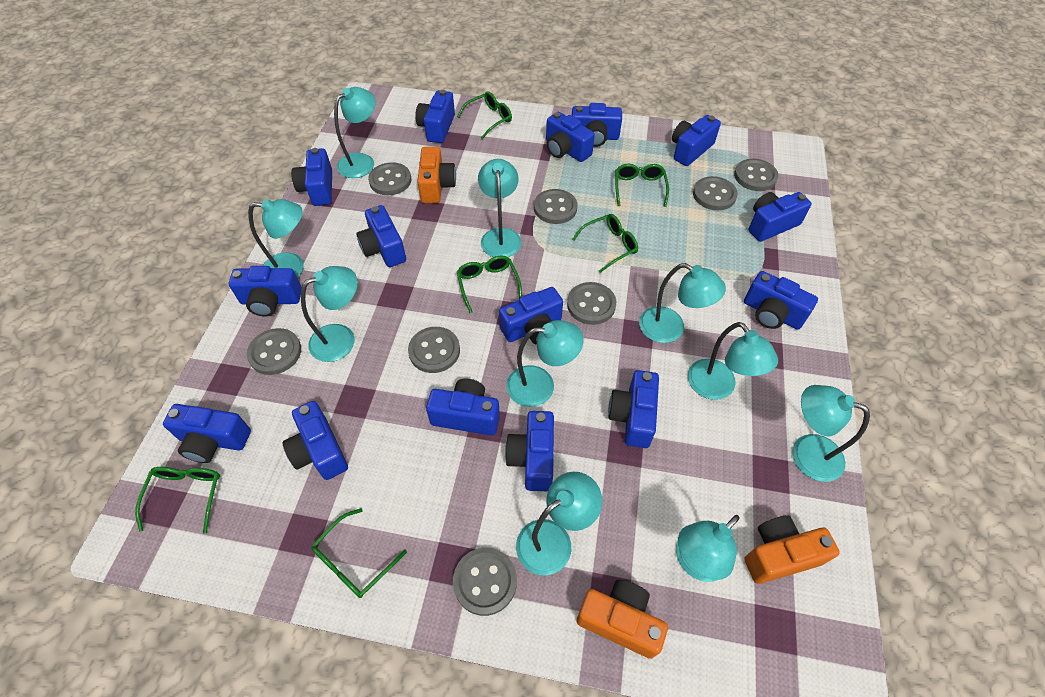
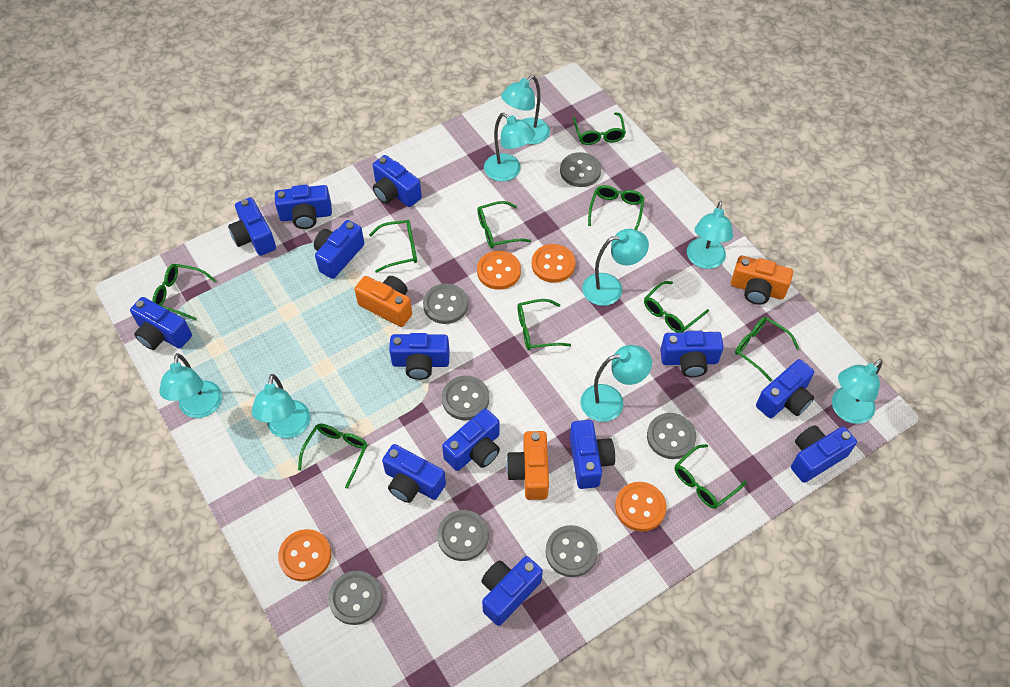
blue camera: 15 -> 13
green glasses: 6 -> 10
grey button: 8 -> 7
orange button: 0 -> 4
turquoise lamp: 10 -> 8

